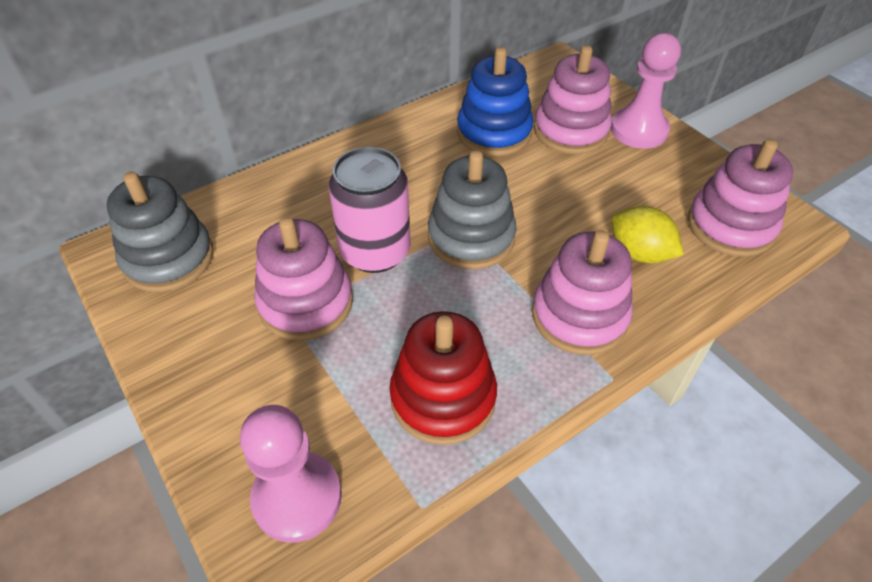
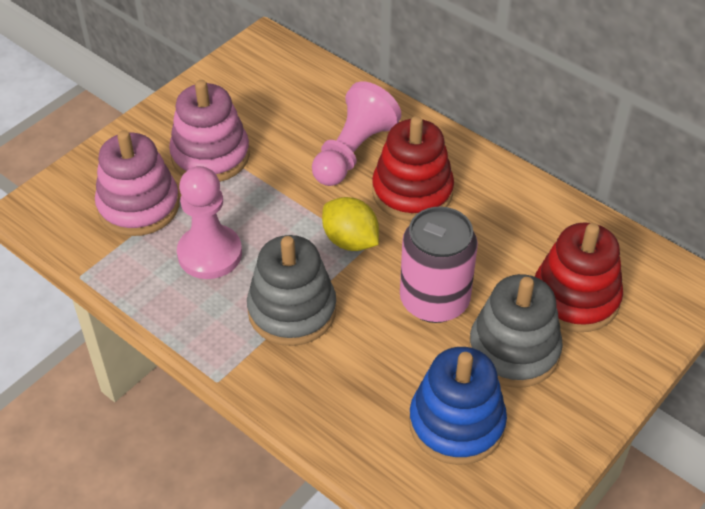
pink stacking toy: 4 -> 2
red stacking toy: 1 -> 2

